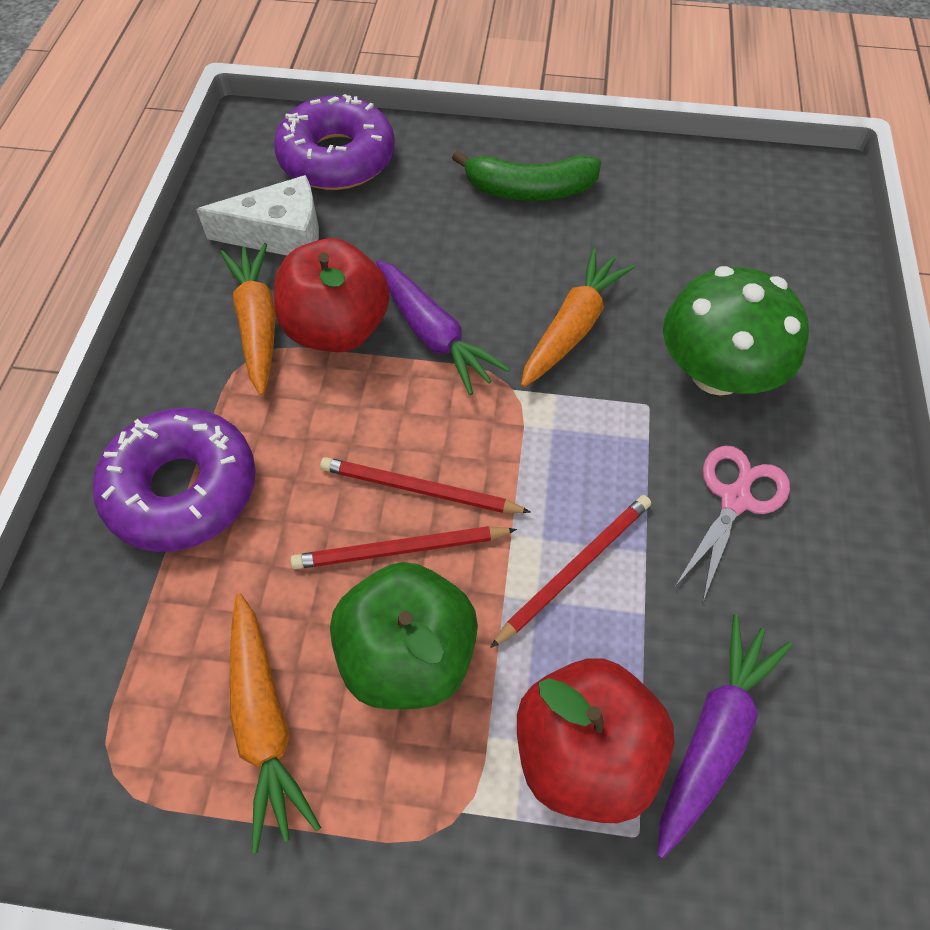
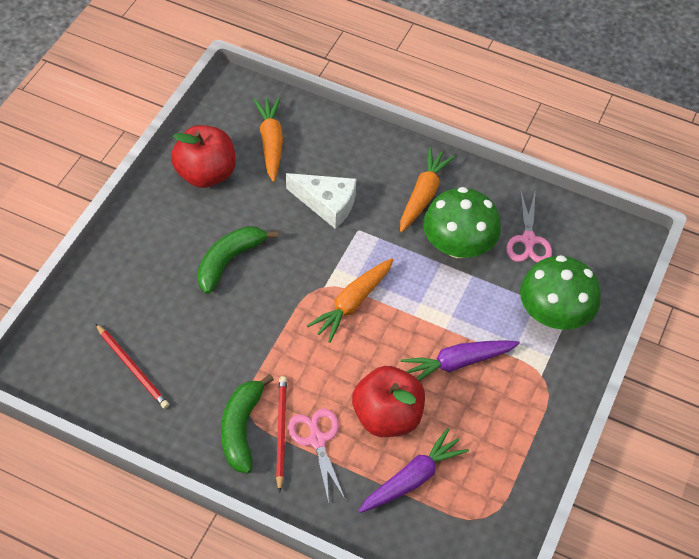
green apple: 1 -> 0
green banana: 1 -> 2
green mushroom: 1 -> 2
pink scissors: 1 -> 2
purple donut: 2 -> 0
red pencil: 3 -> 2

